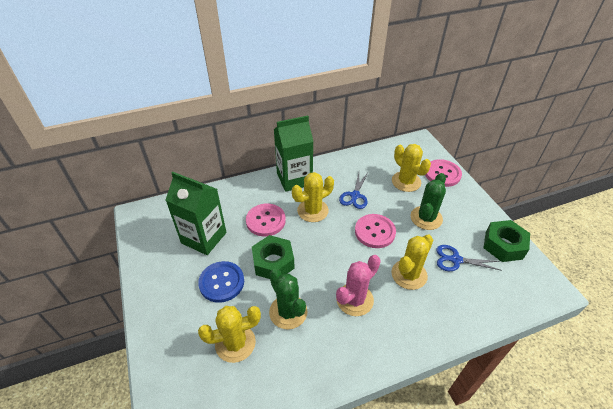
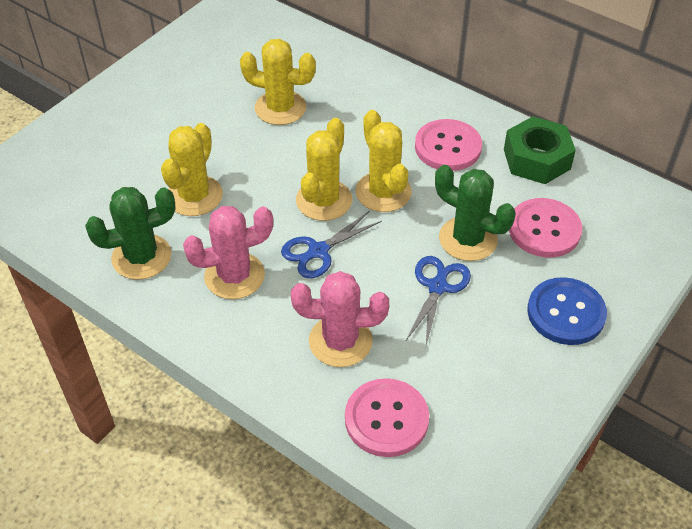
green carton: 2 -> 0
green nut: 2 -> 1
pink cactus: 1 -> 2

